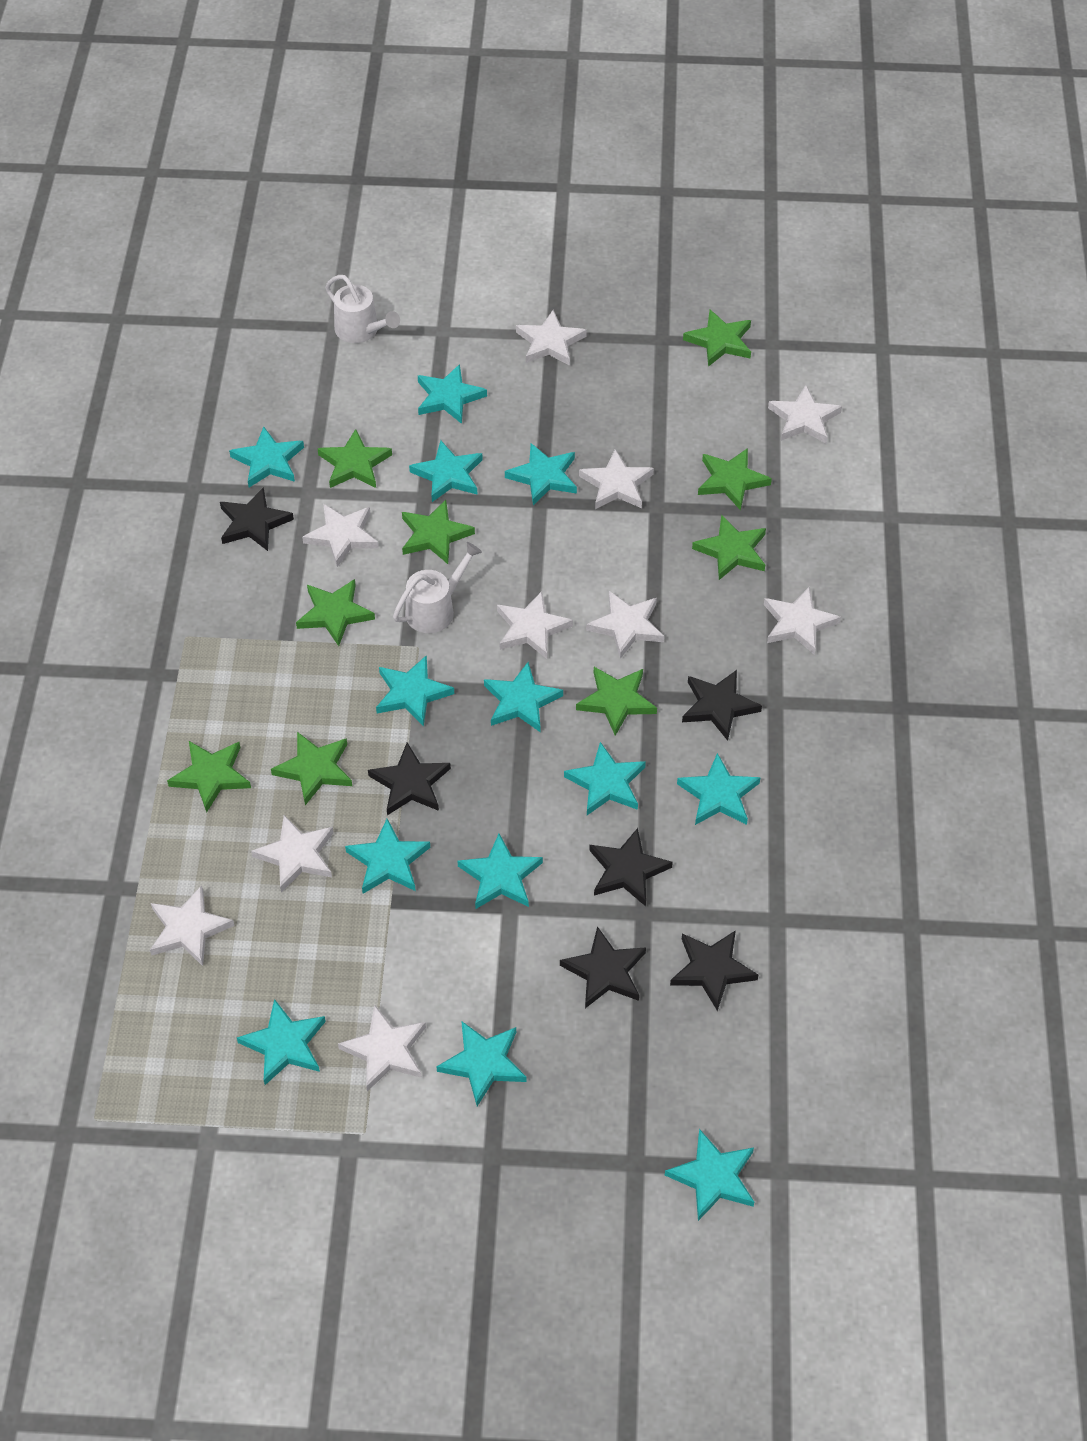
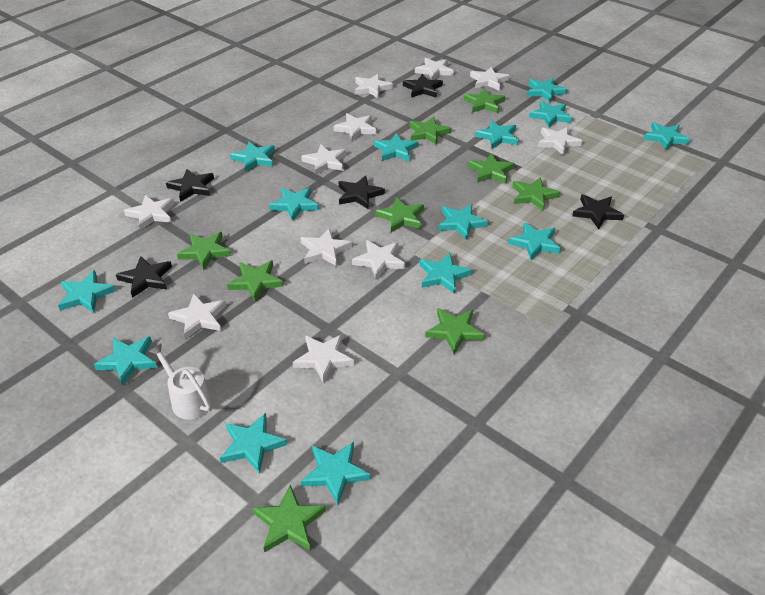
black star: 6 -> 5
turquoise star: 13 -> 14
white star: 10 -> 11
white watering can: 2 -> 1

